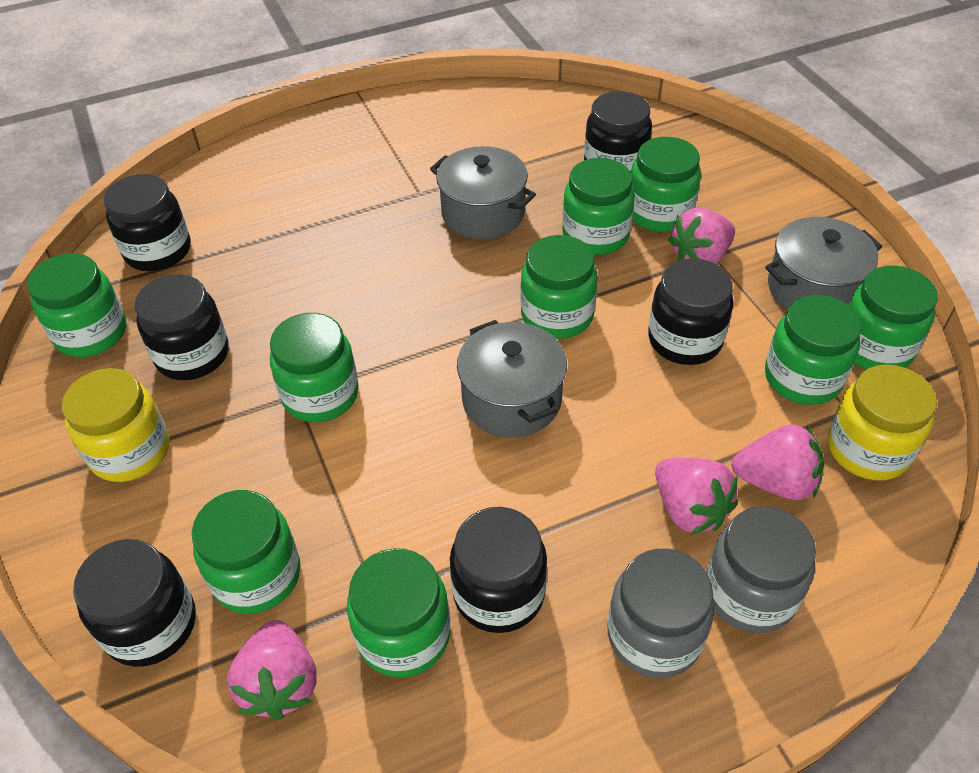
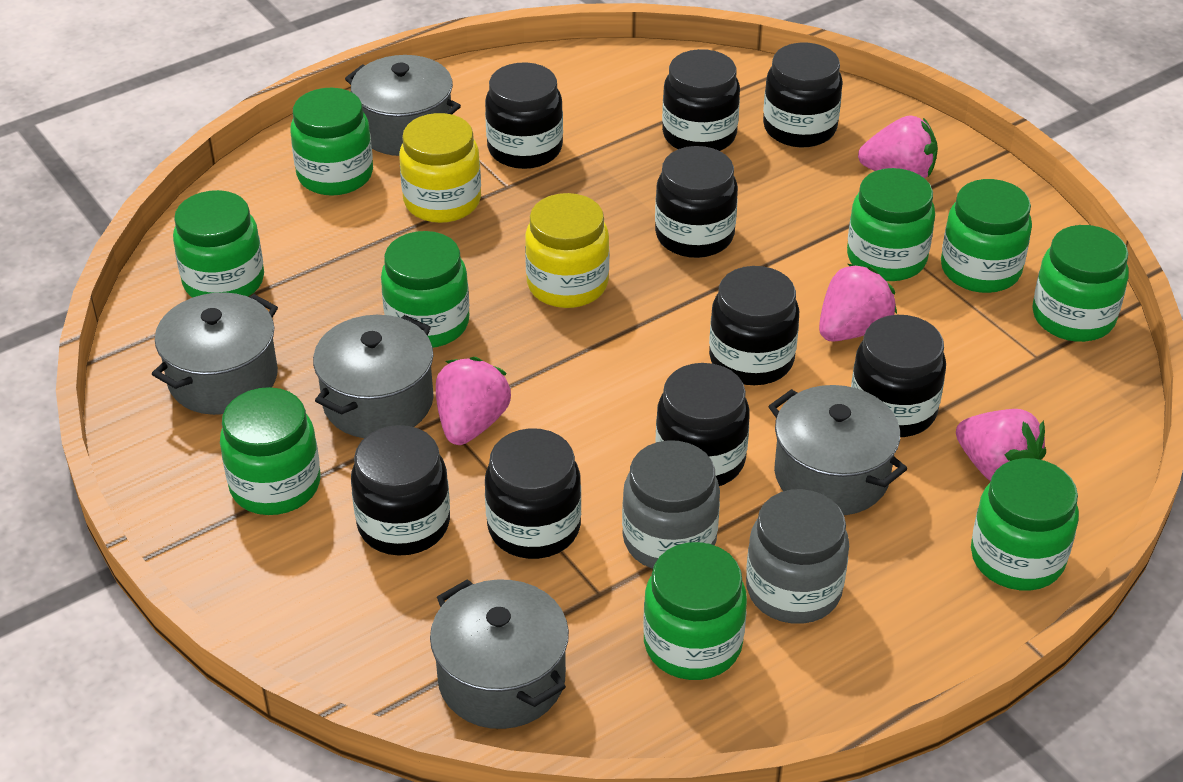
black jar: 6 -> 9
grey pot: 3 -> 5

